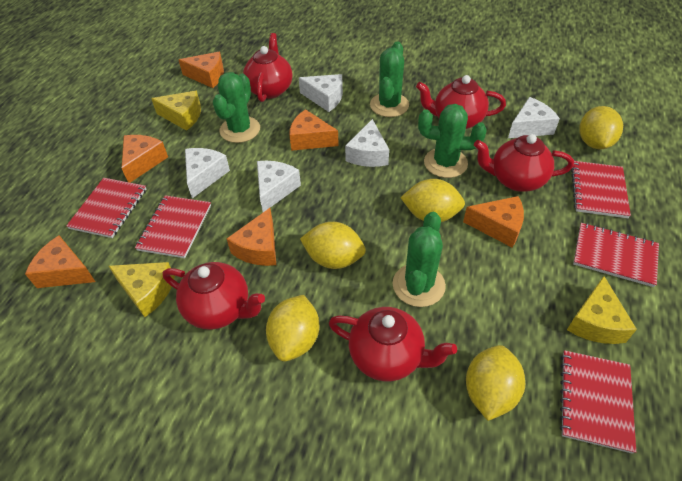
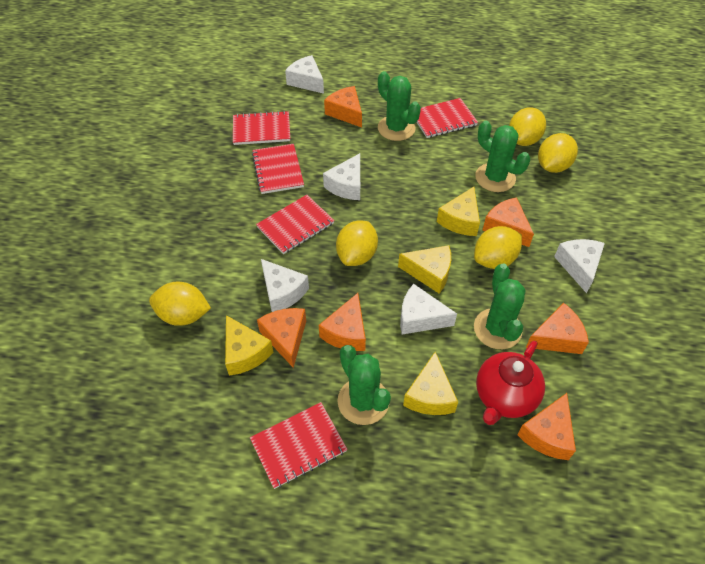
red teapot: 5 -> 1
yellow cheese: 3 -> 4

